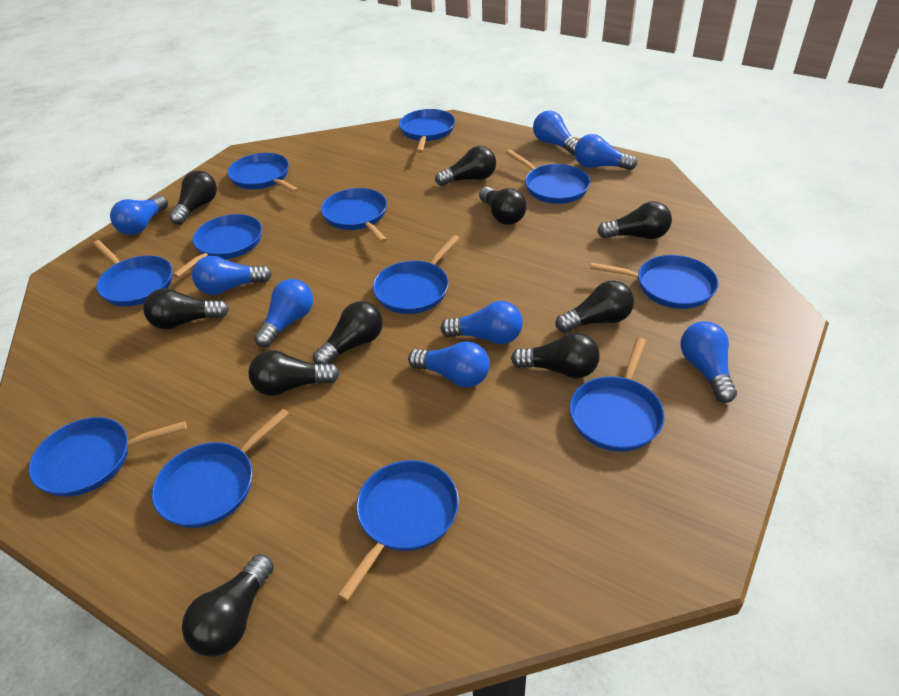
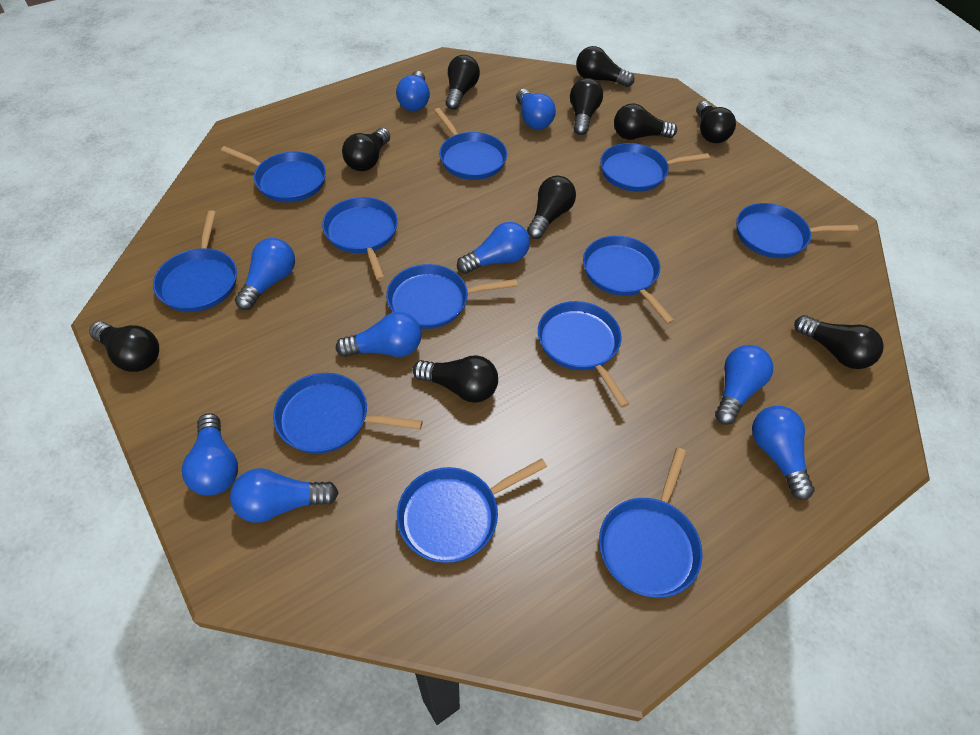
blue light bulb: 8 -> 9

